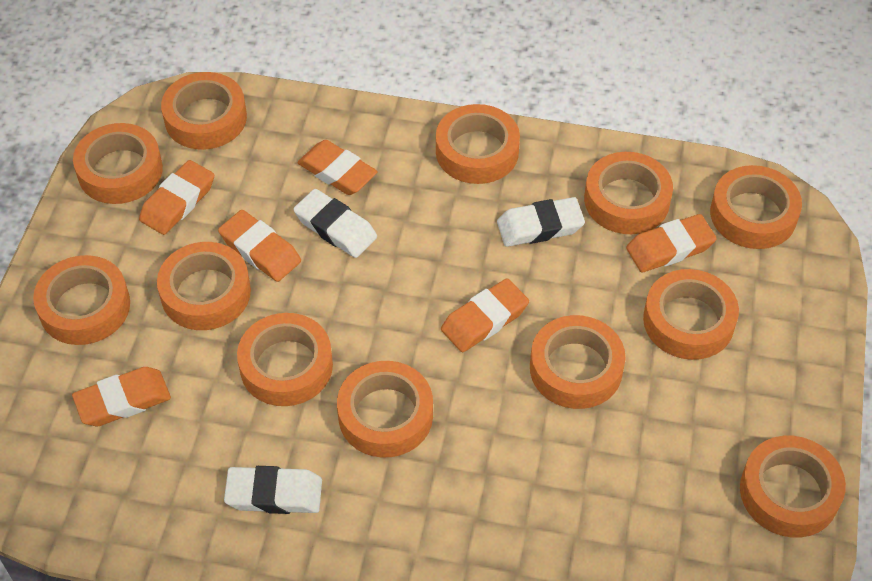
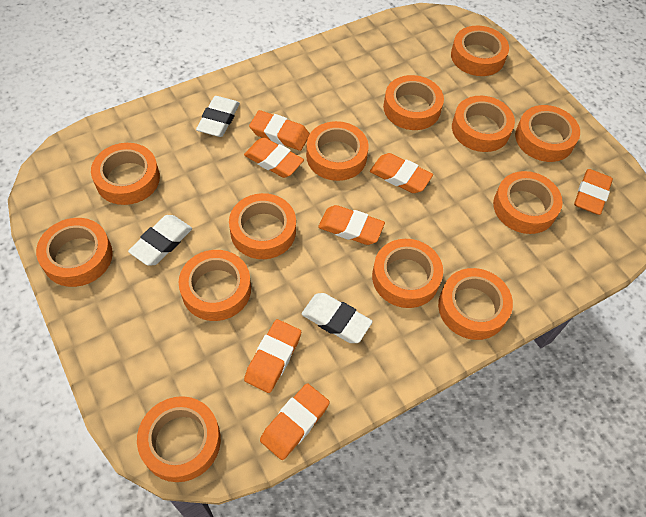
orange eraser: 6 -> 7
orange tape: 12 -> 13

